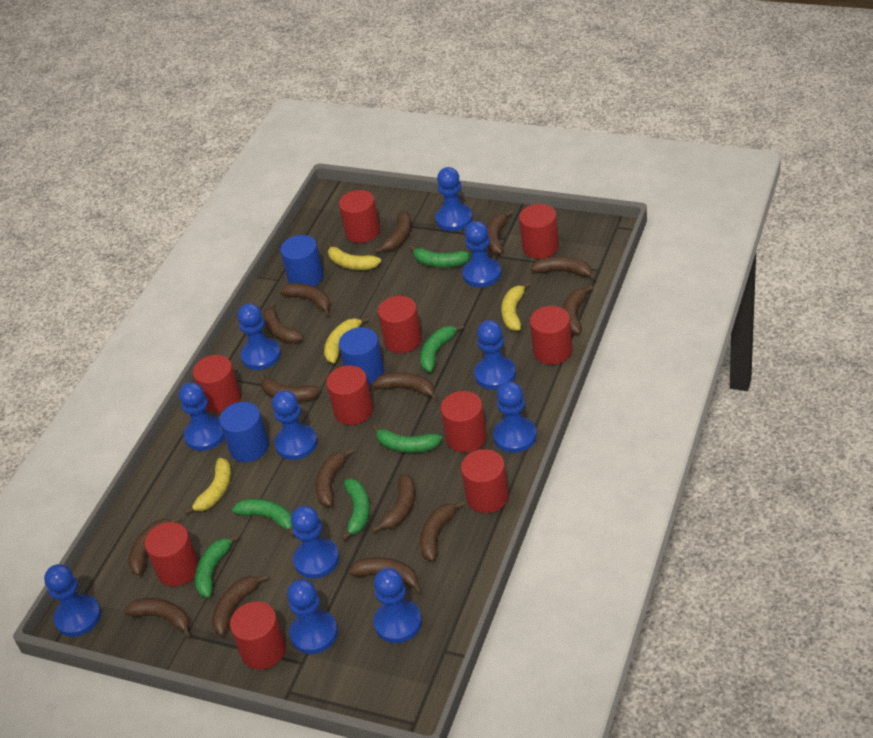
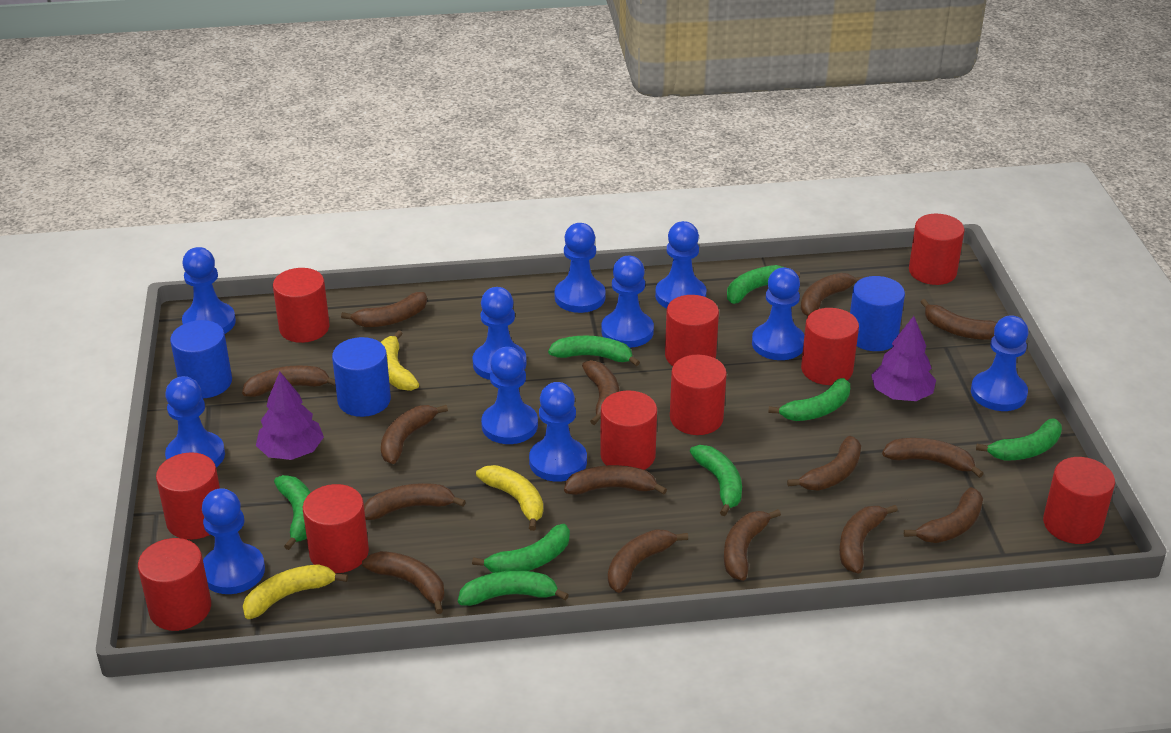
green banana: 6 -> 8
purple tree: 0 -> 2
yellow banana: 4 -> 3

